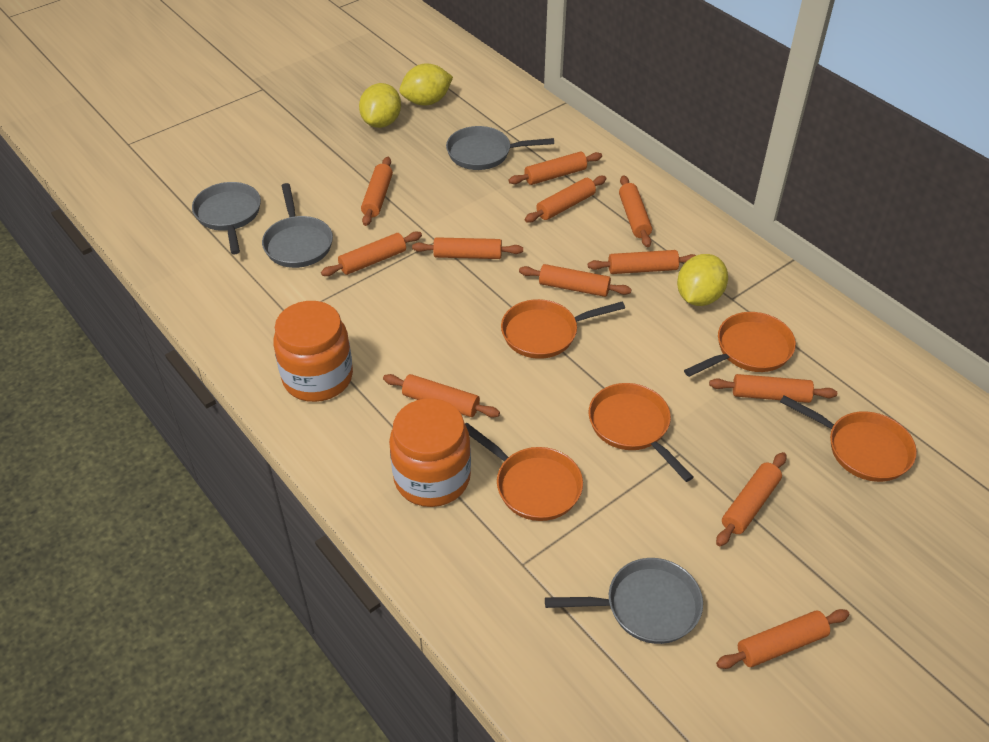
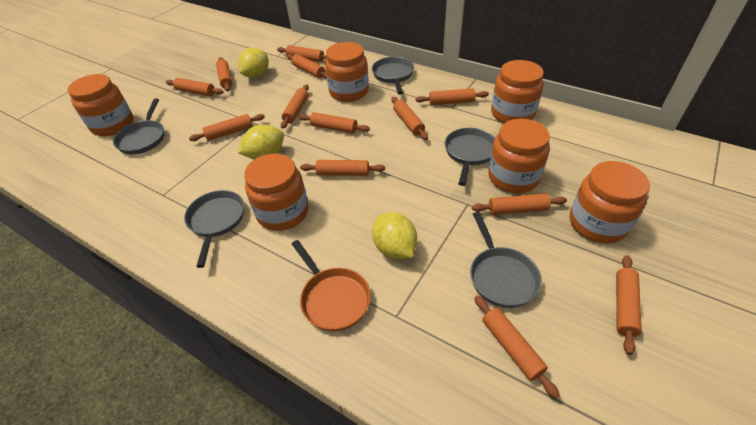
grey pan: 4 -> 5
orange jar: 2 -> 6
orange pan: 5 -> 1
orange rolling pin: 12 -> 13

